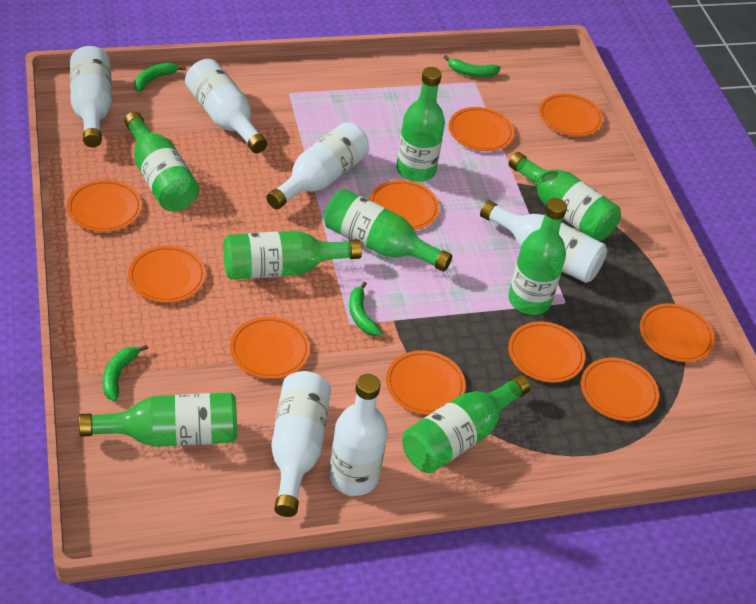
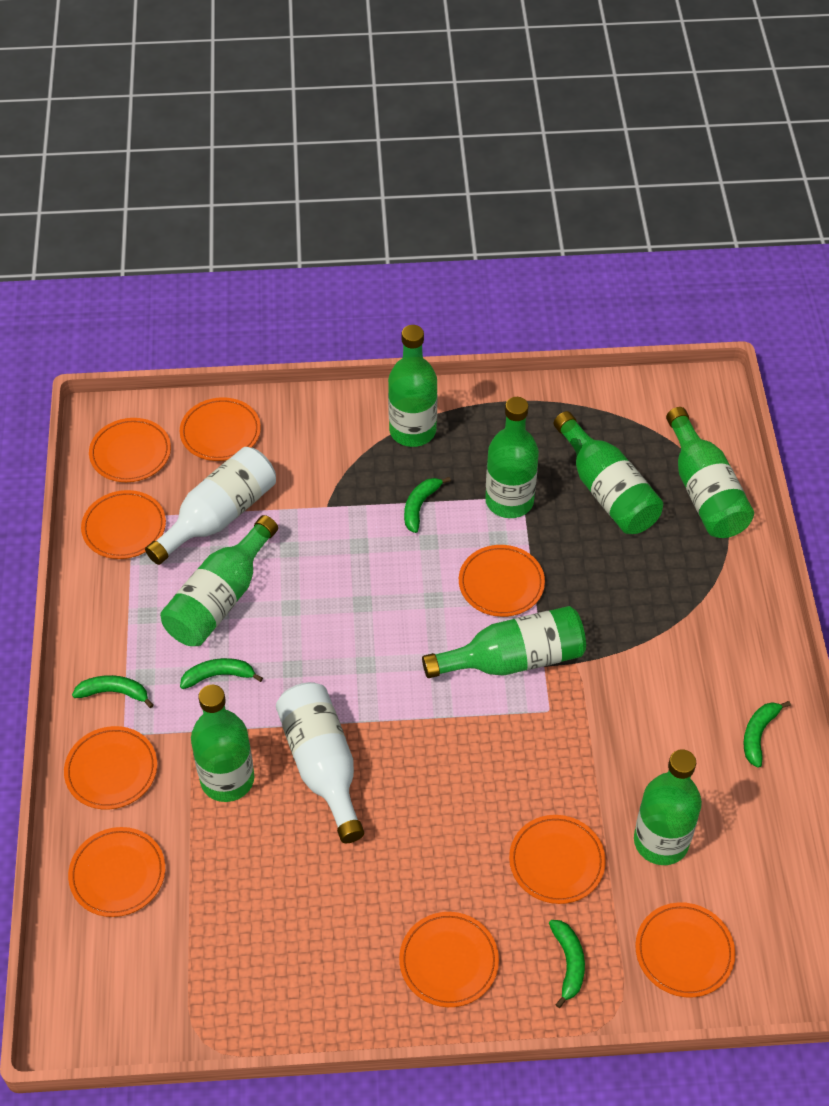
green banana: 4 -> 5
orange plate: 10 -> 9
white bottle: 6 -> 2

